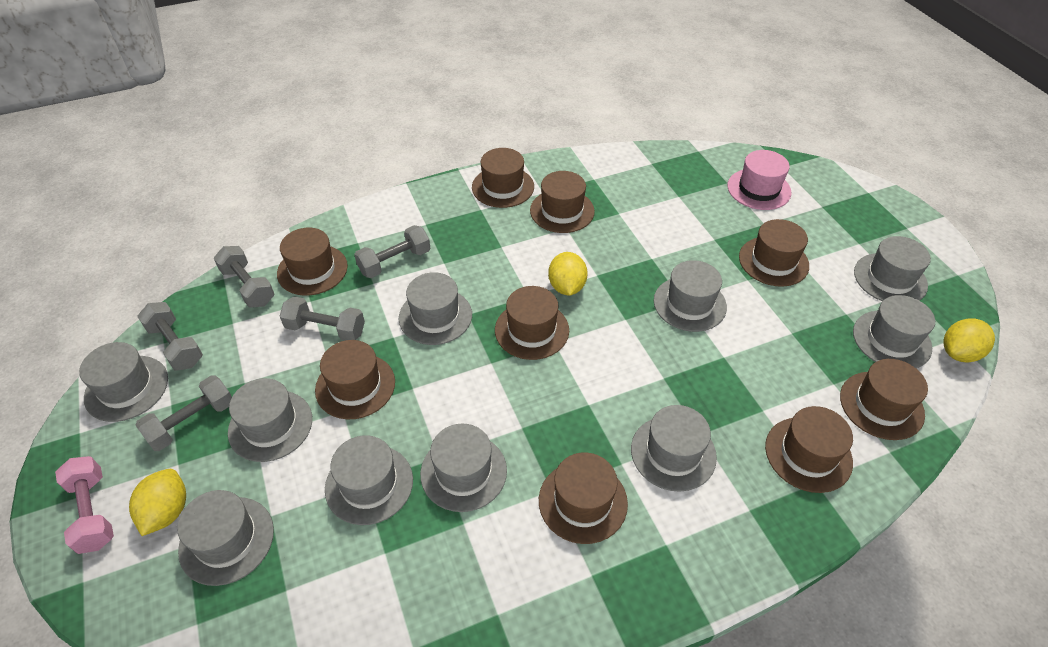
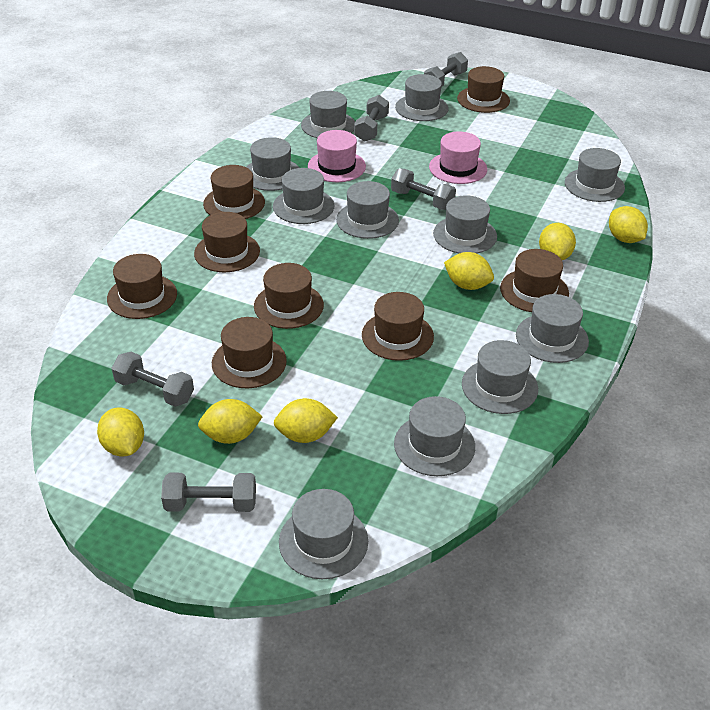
brown hat: 9 -> 8
grey hat: 10 -> 11
pink dumbbell: 1 -> 0
pink hat: 1 -> 2
yellow lemon: 3 -> 6

